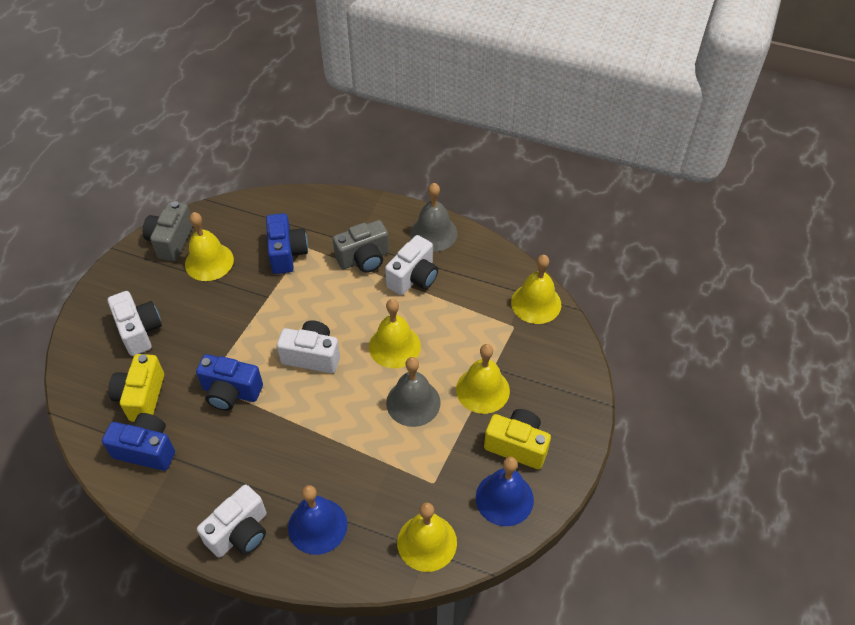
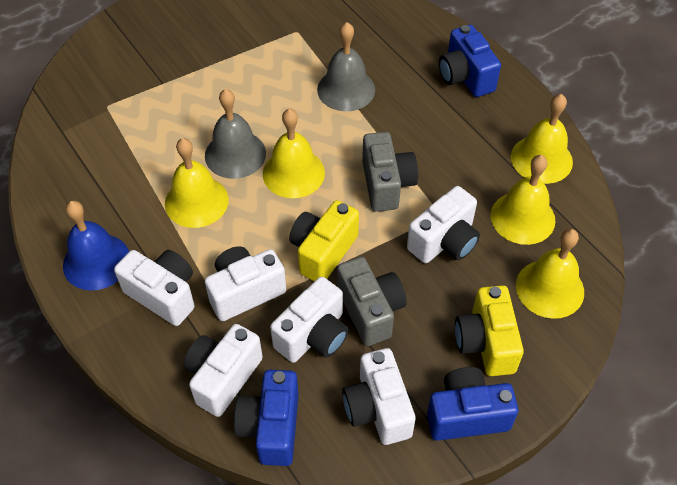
blue bell: 2 -> 1
white camera: 4 -> 6

